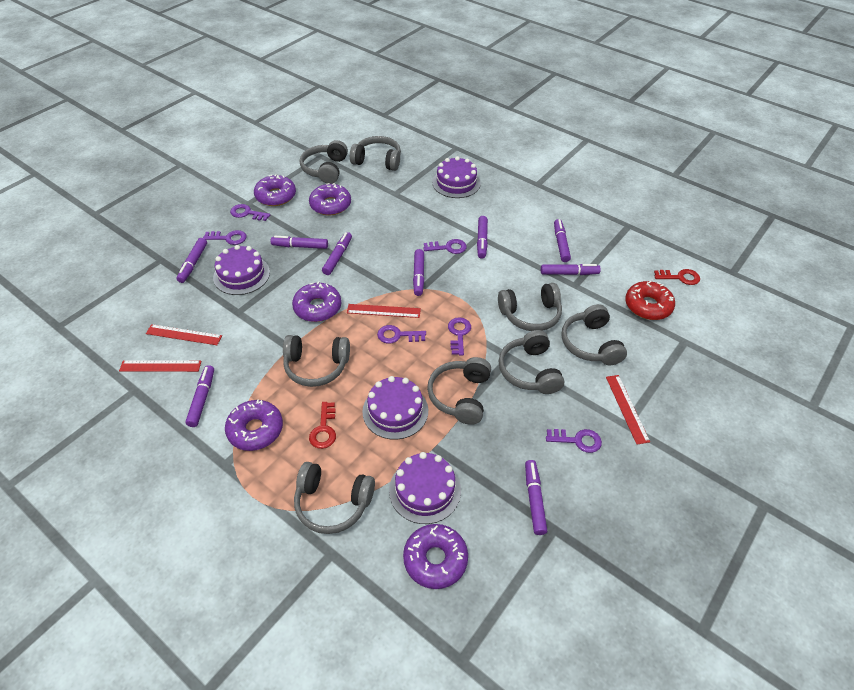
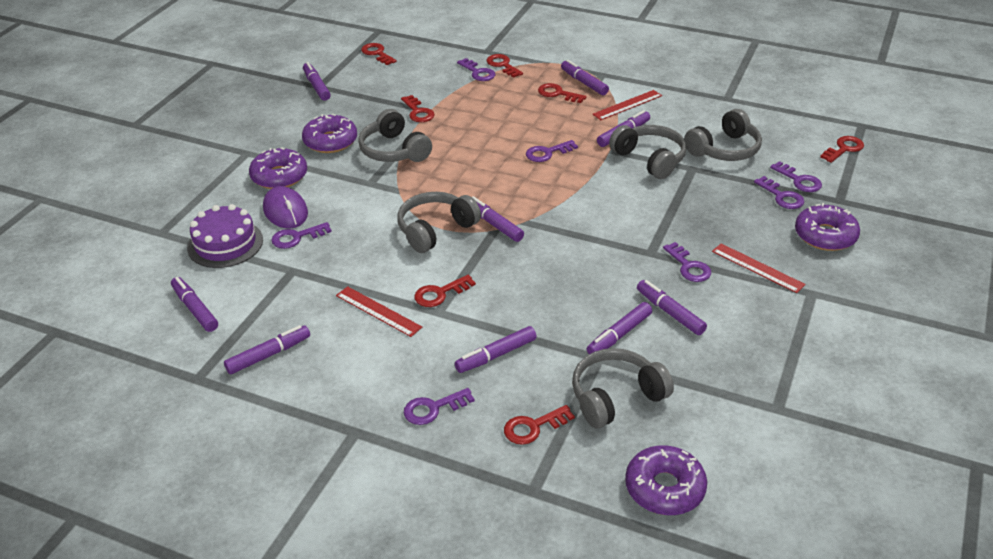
grey headphones: 8 -> 5
purple cake: 4 -> 1
purple donut: 5 -> 4
purple key: 6 -> 7
purple mouse: 0 -> 1
red donut: 1 -> 0
red key: 2 -> 7
red ruler: 4 -> 3

